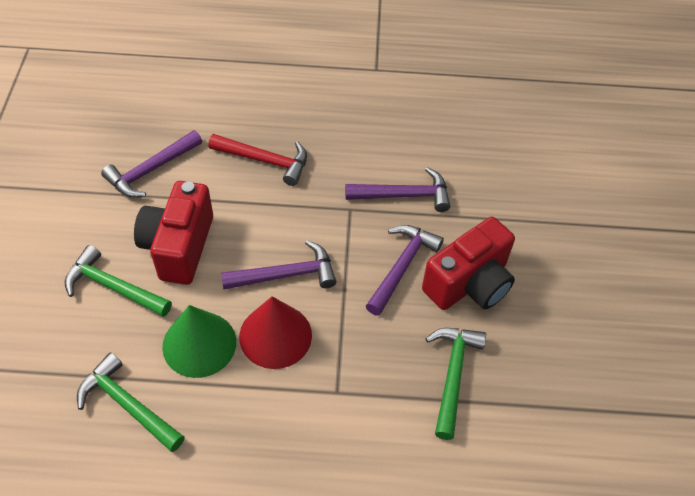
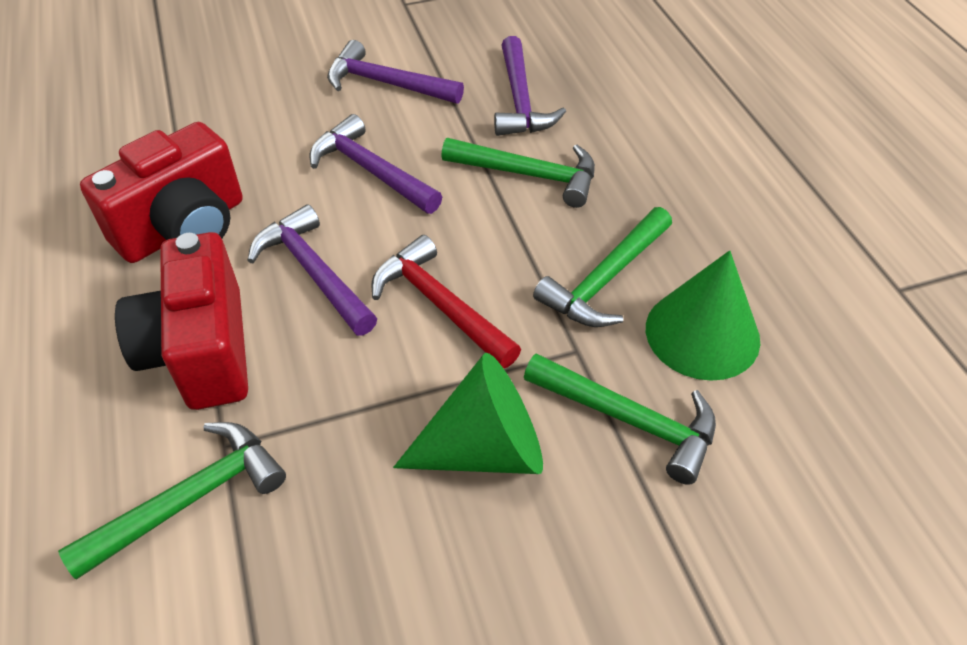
green cone: 1 -> 2
green hammer: 3 -> 4
red cone: 1 -> 0

